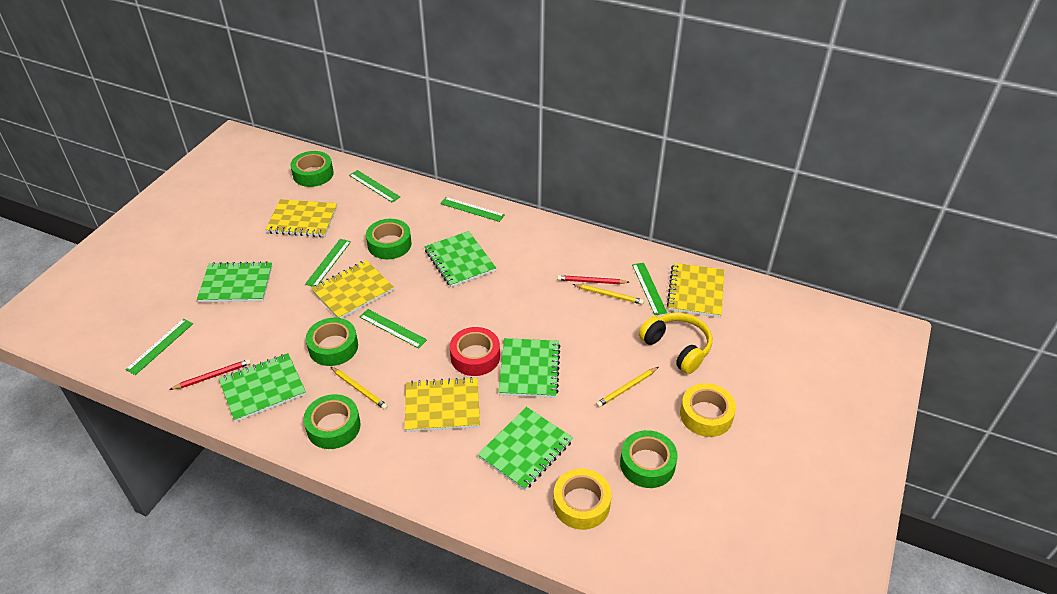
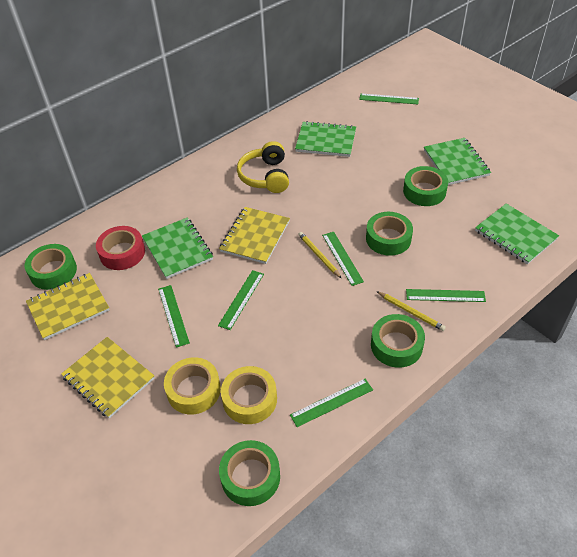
green notebook: 5 -> 4
red pencil: 2 -> 0
yellow notebook: 4 -> 3
yellow pencil: 3 -> 2

